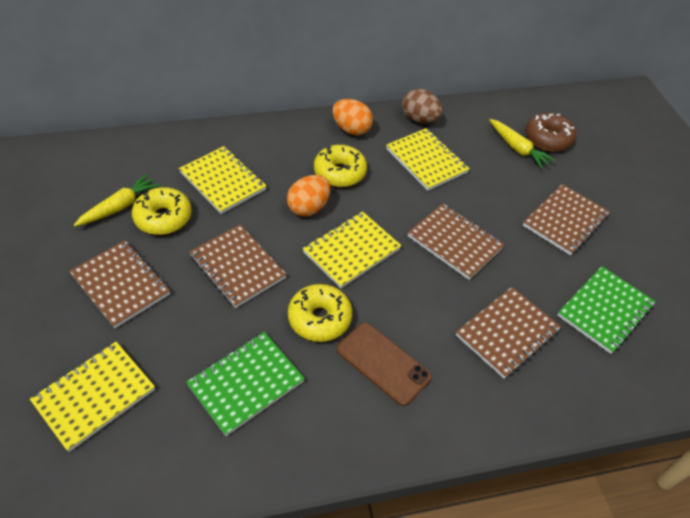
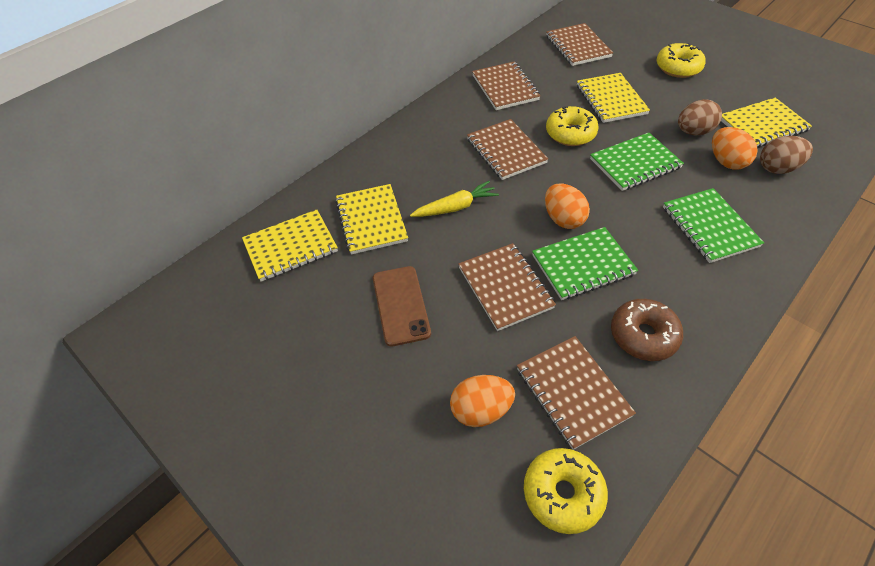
brown egg: 1 -> 2
green notebook: 2 -> 3
orange egg: 2 -> 3
yellow carrot: 2 -> 1

